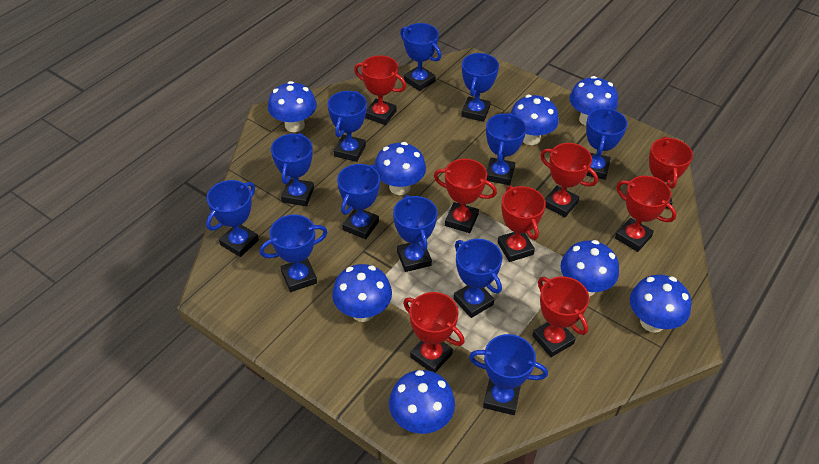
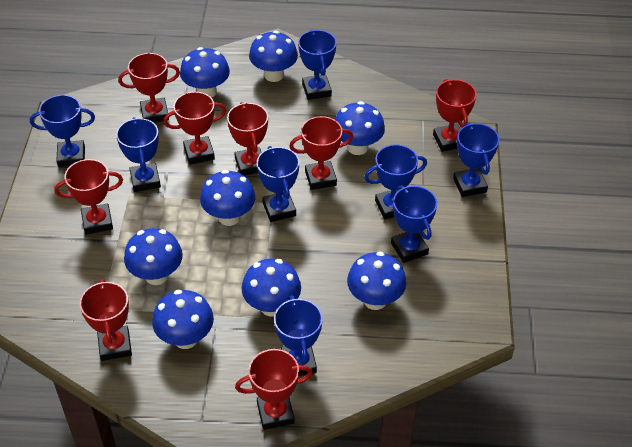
blue trophy: 12 -> 8

